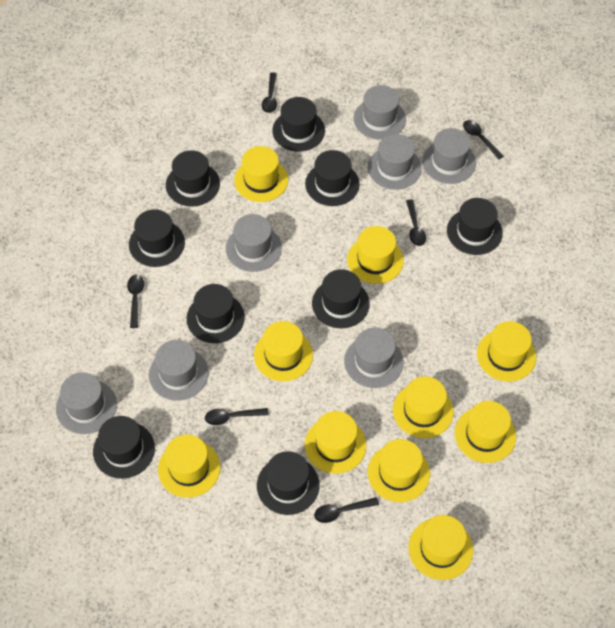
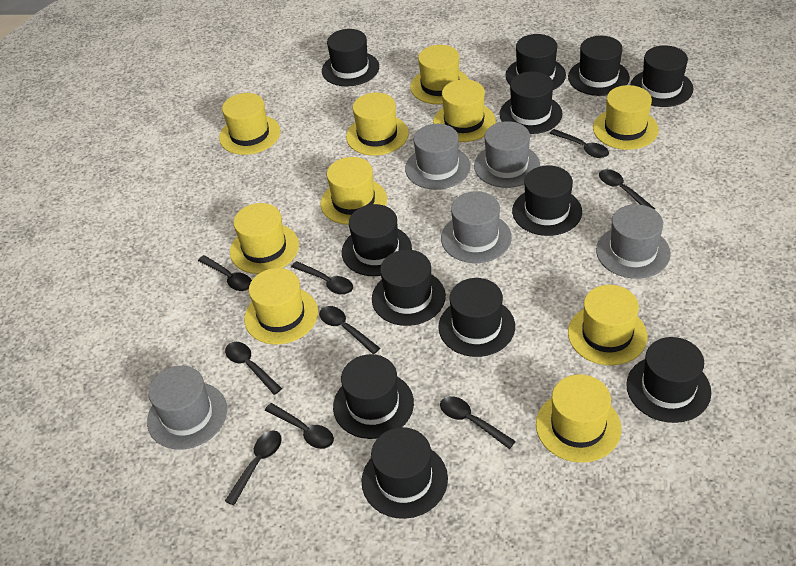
black hat: 9 -> 12
black spoon: 6 -> 9
grey hat: 7 -> 5

